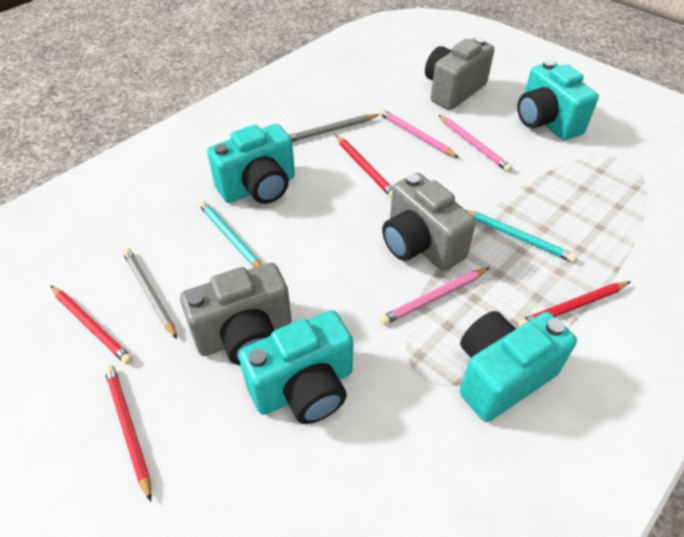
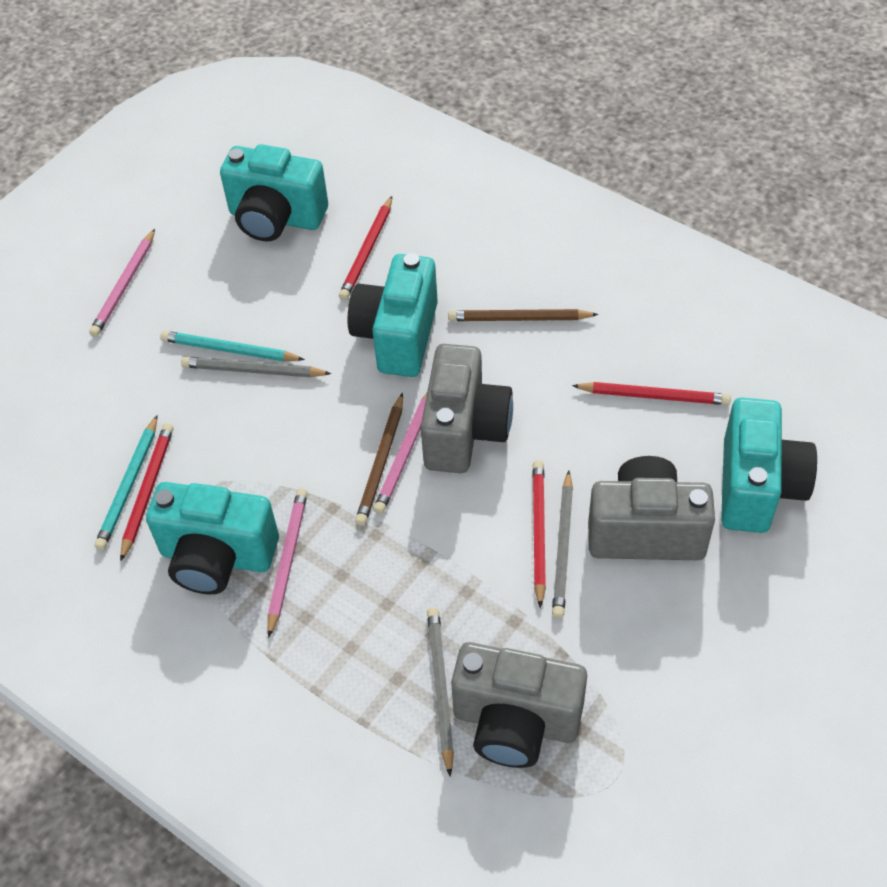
brown pencil: 0 -> 2
grey pencil: 2 -> 3

